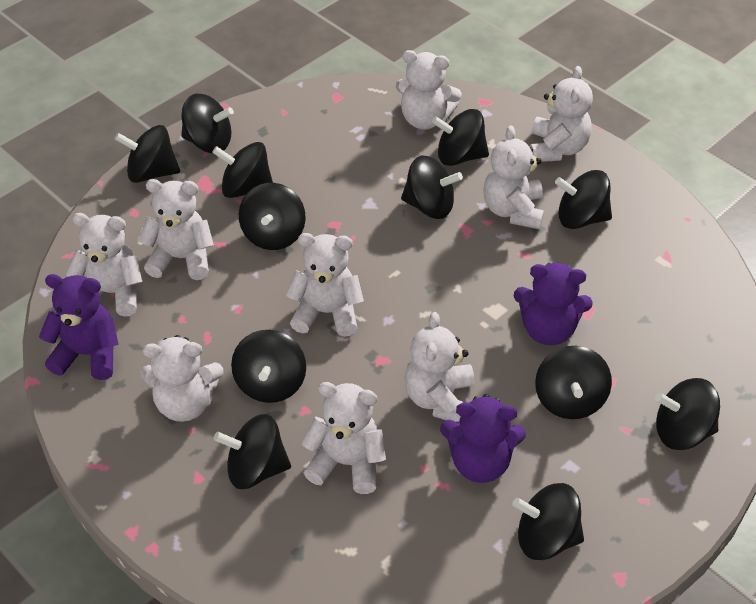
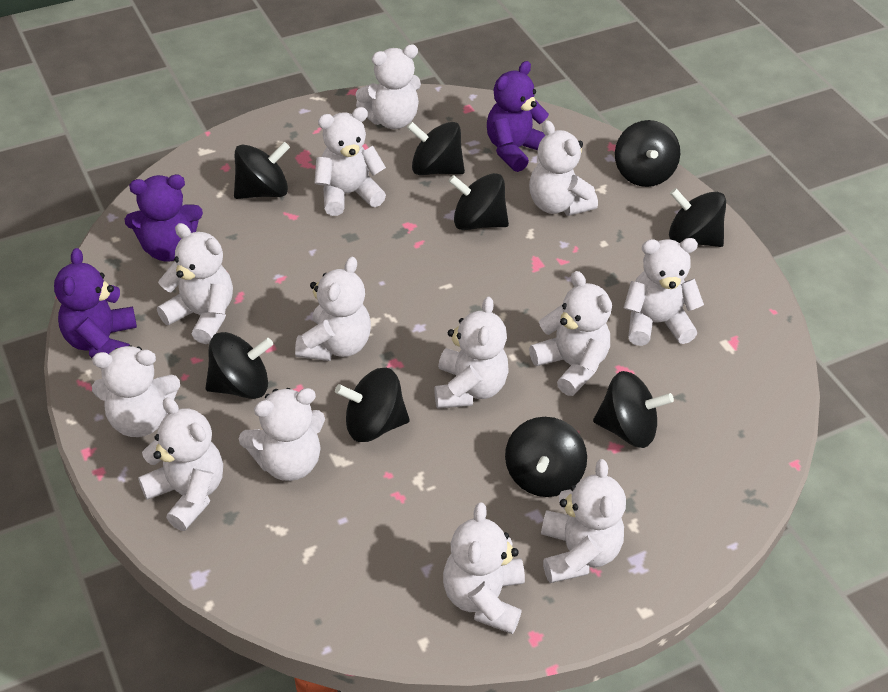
black spinning top: 12 -> 9
white teddy bear: 9 -> 13

